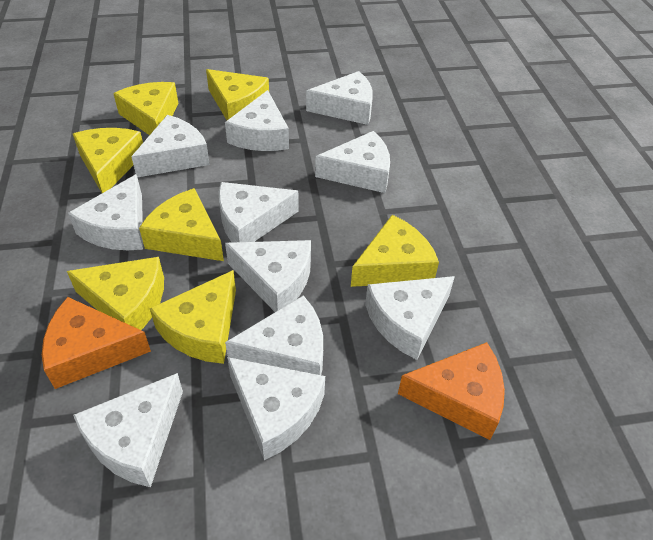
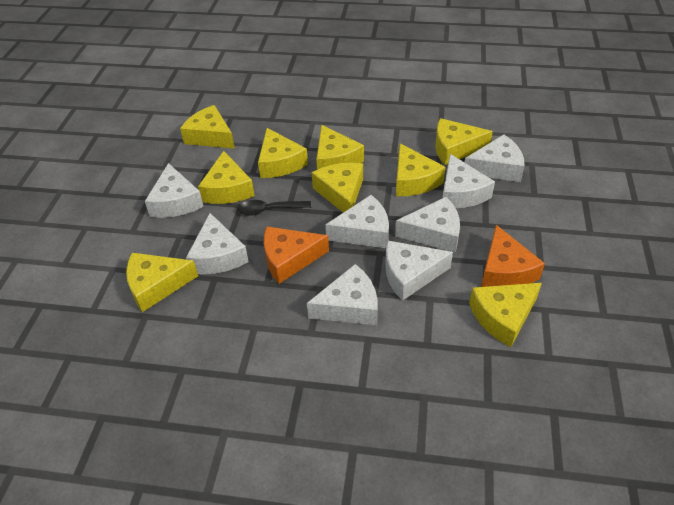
black spoon: 0 -> 1
white cheese: 11 -> 8
yellow cheese: 7 -> 9

